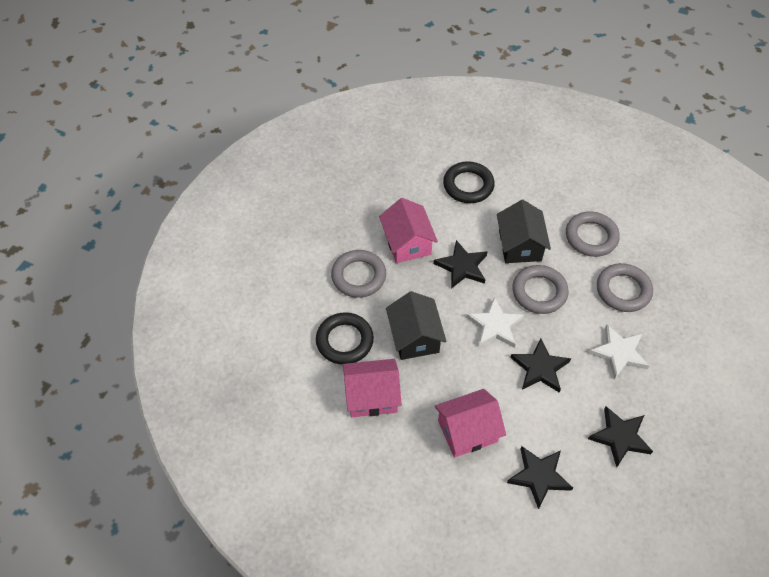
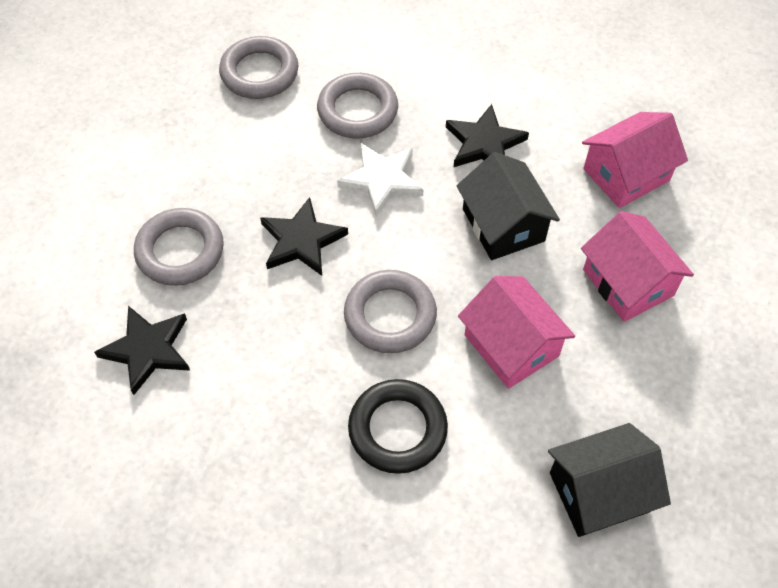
black ring: 2 -> 1
black star: 4 -> 3
white star: 2 -> 1

